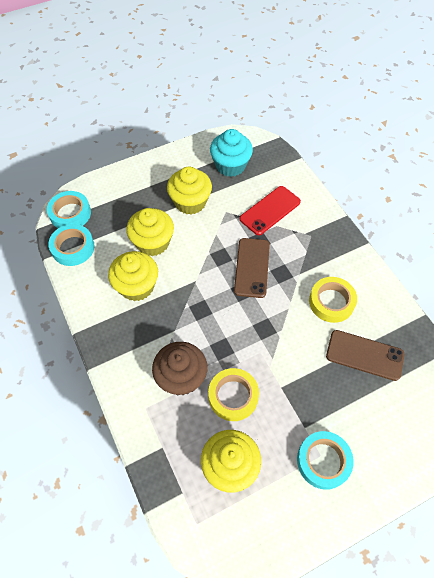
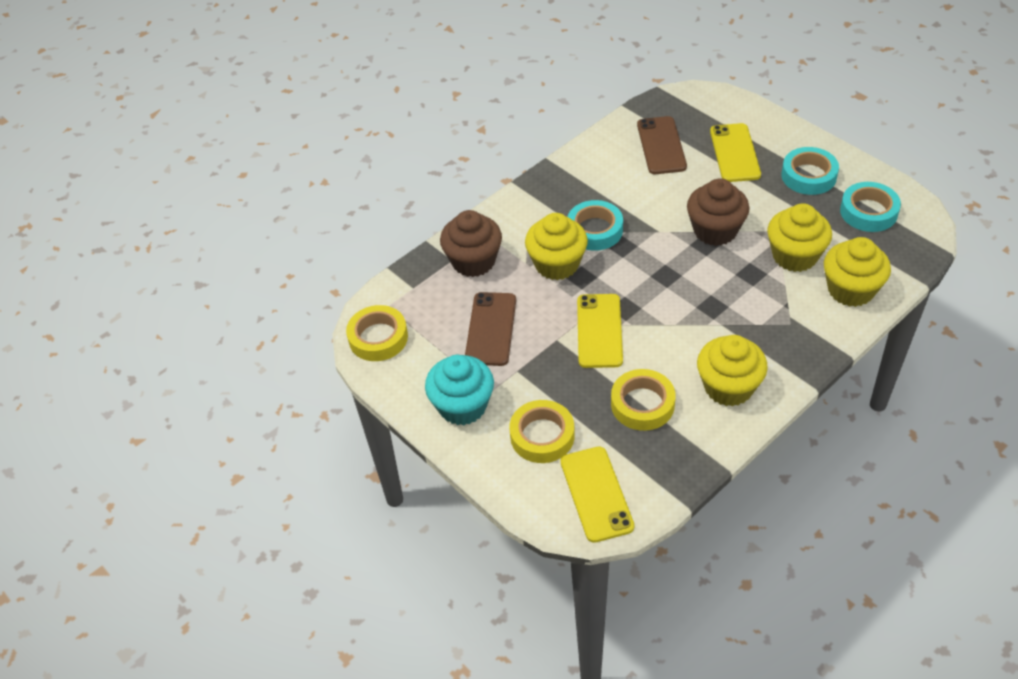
brown cupcake: 1 -> 2
red phone: 1 -> 0
yellow phone: 0 -> 3
yellow tape: 2 -> 3

